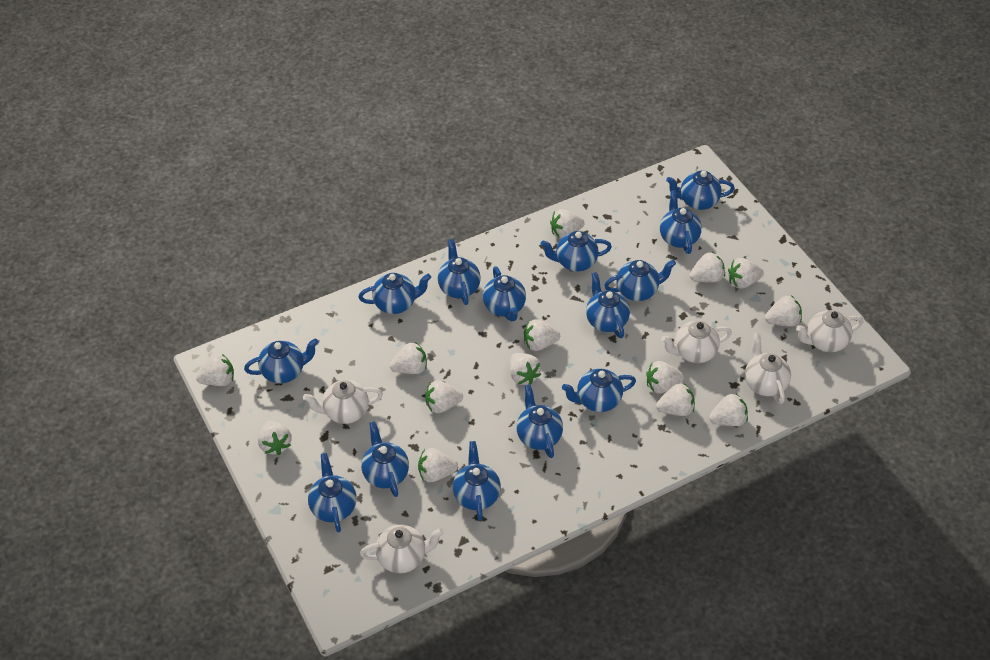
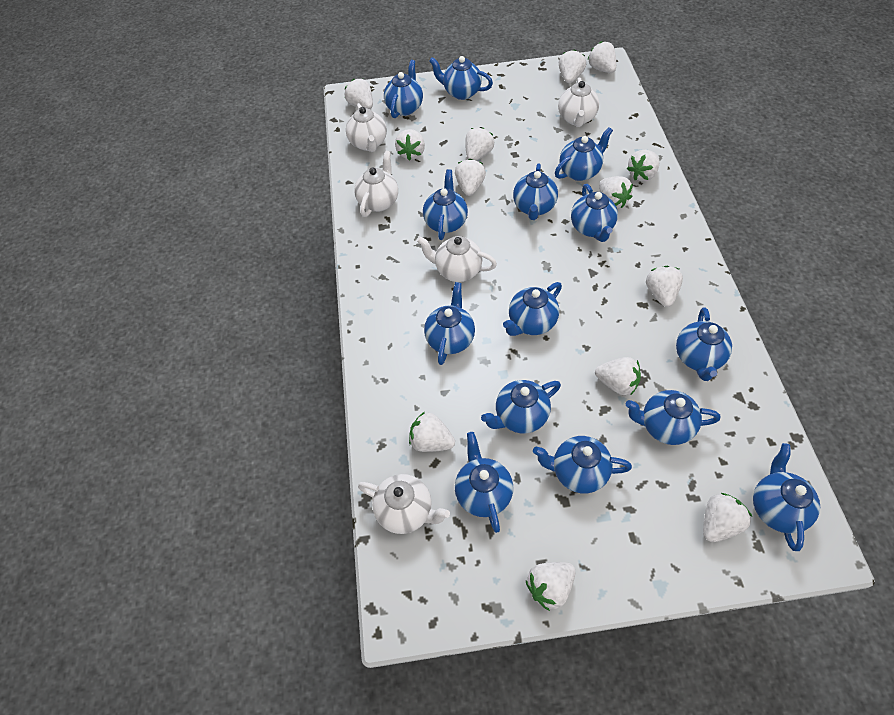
white strawberry: 14 -> 13

